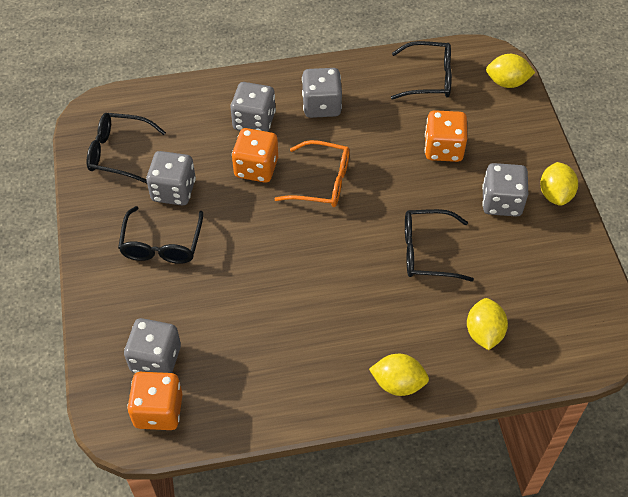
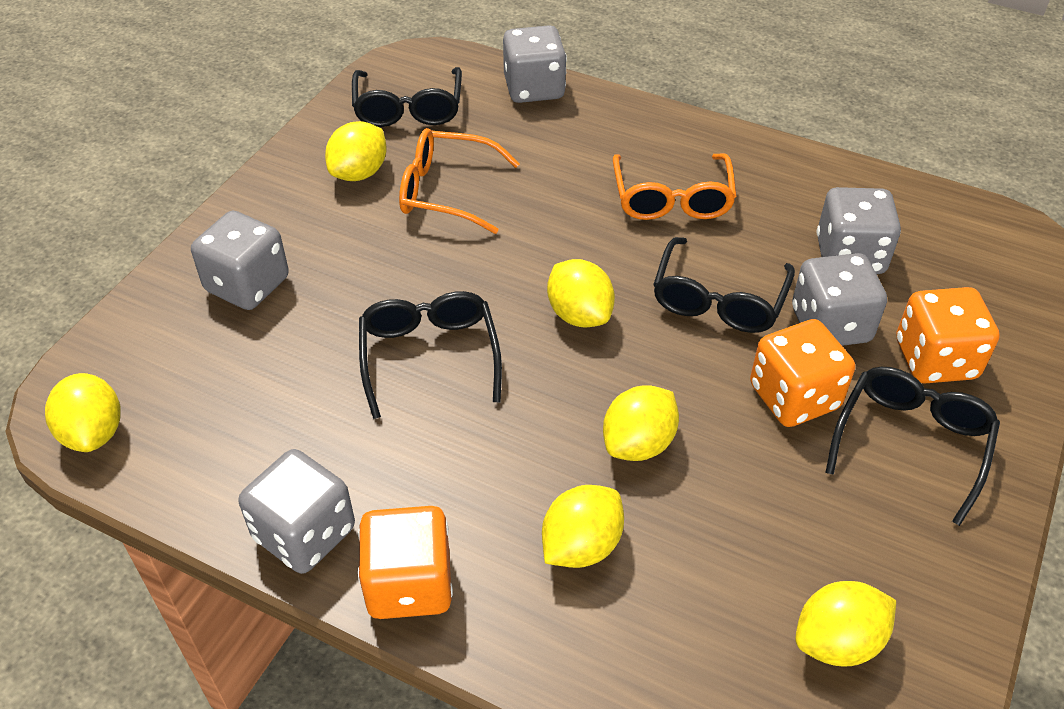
orange glasses: 1 -> 2
yellow lemon: 4 -> 6

